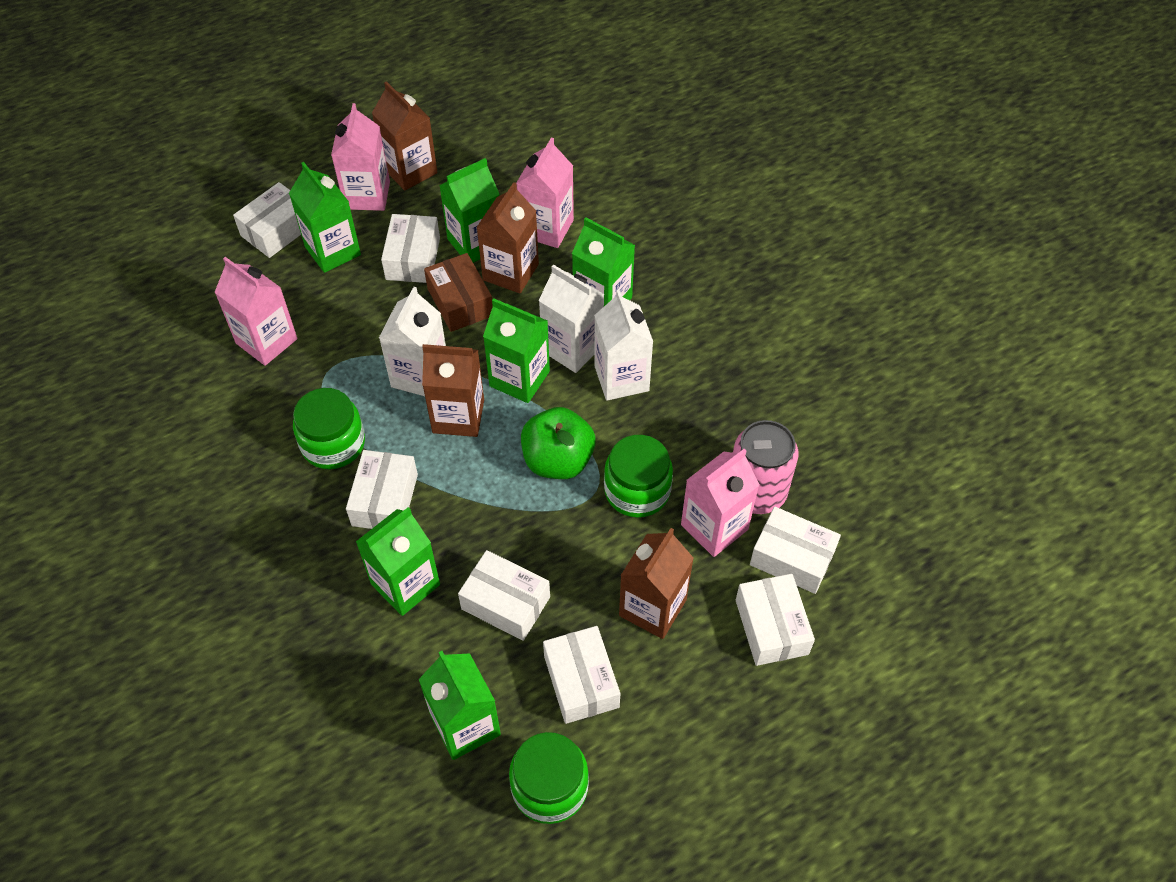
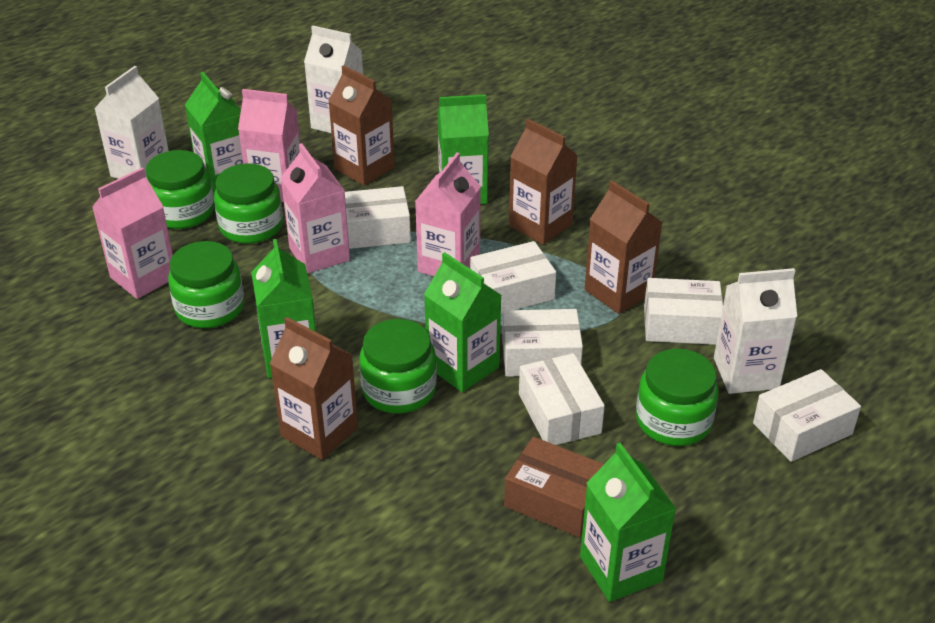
green apple: 1 -> 0
green carton: 6 -> 5
green jar: 3 -> 5
pink can: 1 -> 0
white box: 7 -> 6

